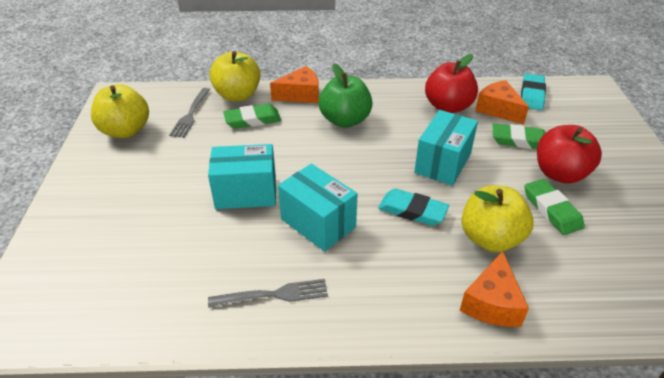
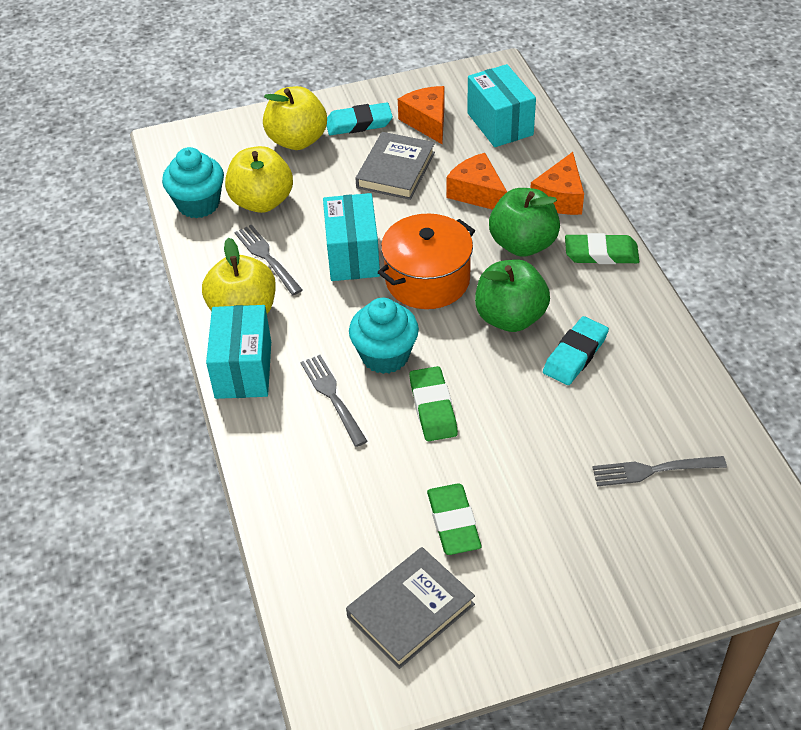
green apple: 1 -> 2
grey book: 0 -> 2
grey fork: 2 -> 3
orange pot: 0 -> 1
red apple: 2 -> 0
turquoise cupcake: 0 -> 2

